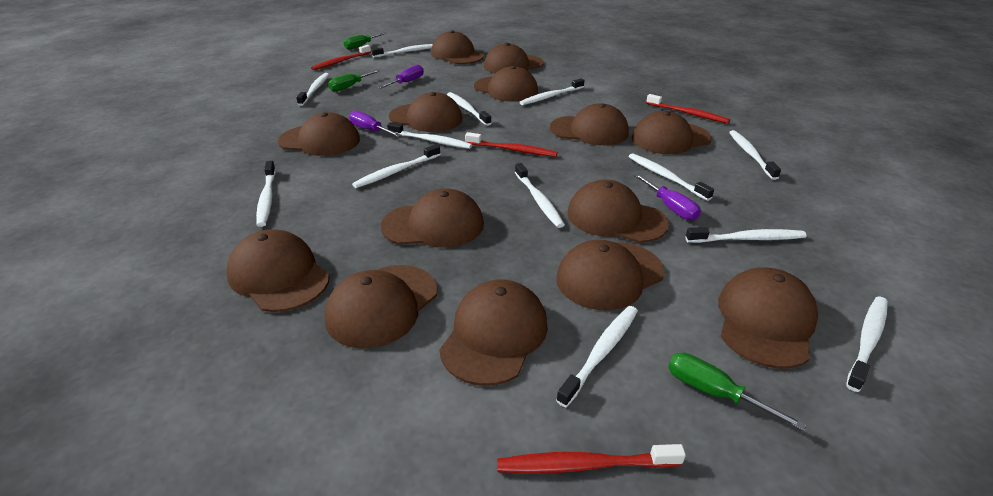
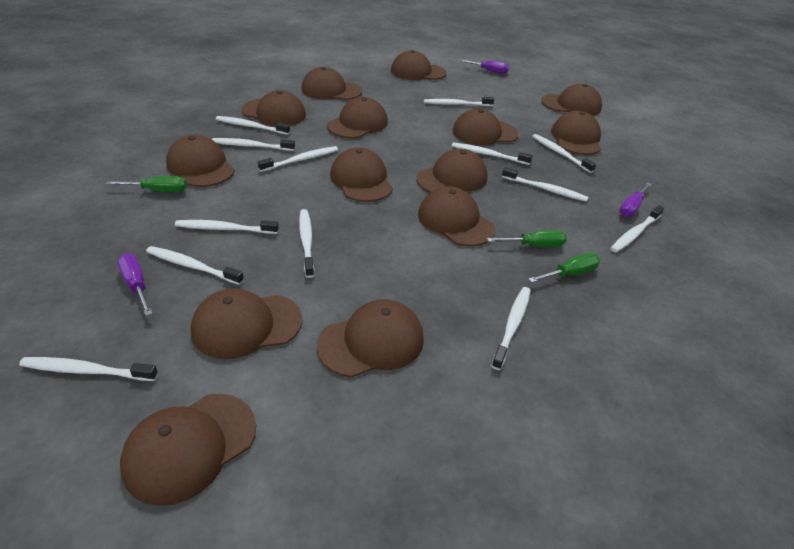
red toothbrush: 4 -> 0

